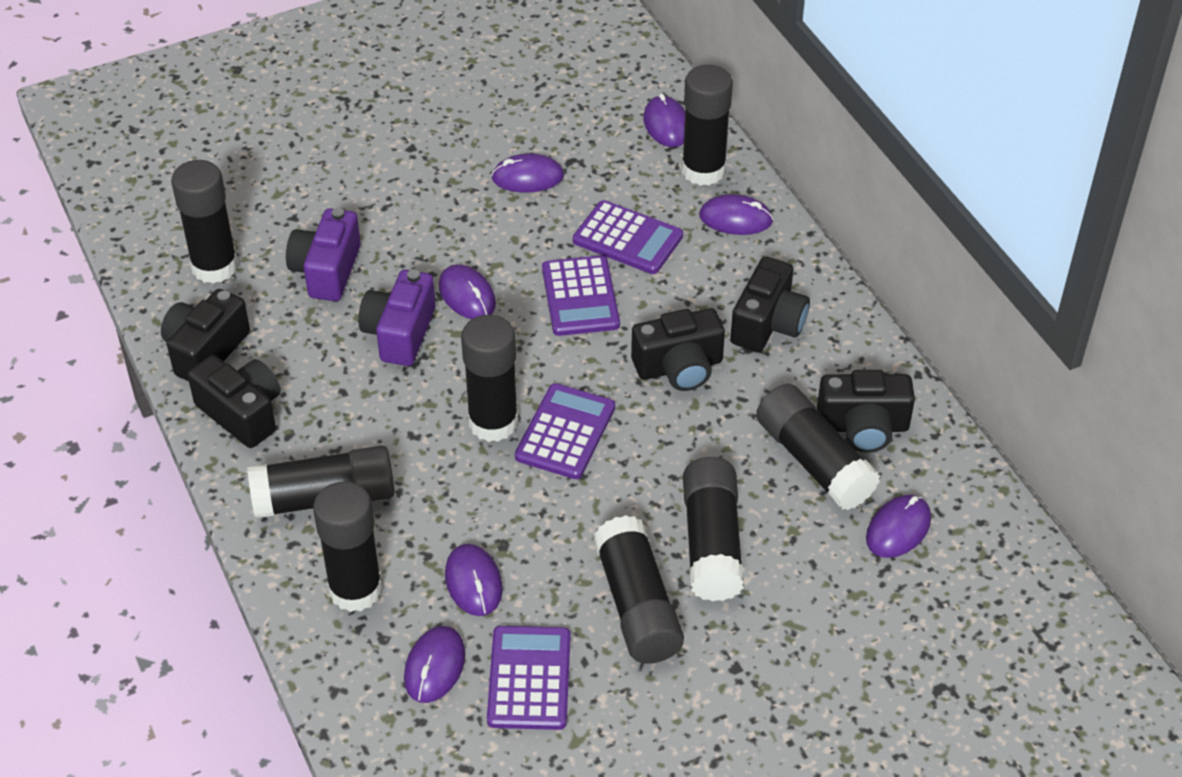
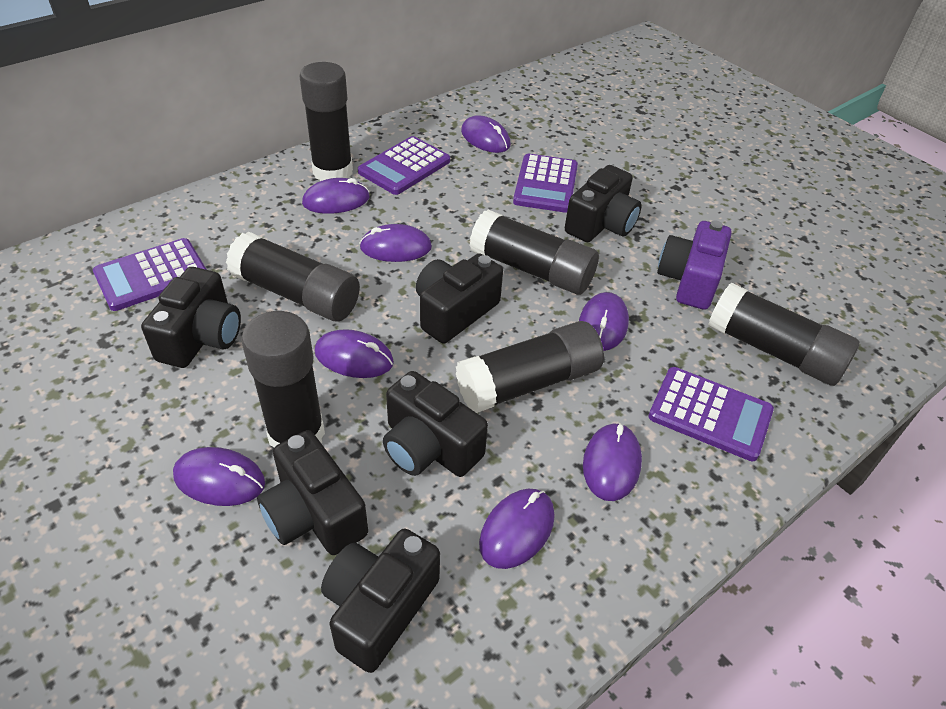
black camera: 5 -> 6
black glue stick: 8 -> 6
purple camera: 2 -> 1
purple mouse: 7 -> 8

